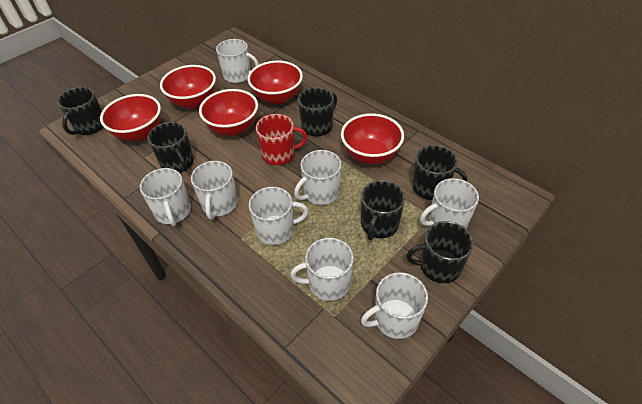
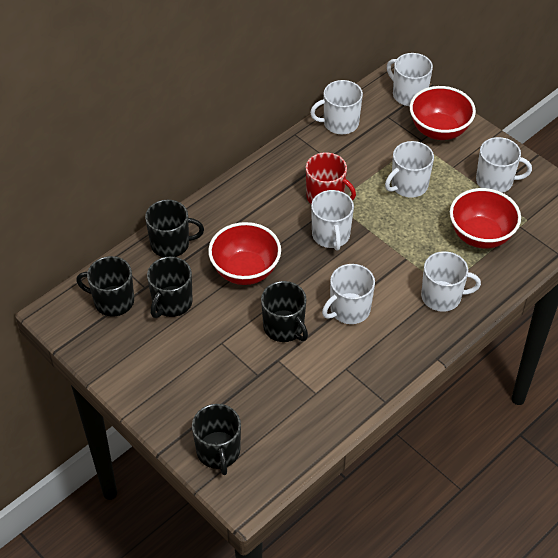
black mug: 6 -> 5
red bowl: 5 -> 3
white mug: 8 -> 7

